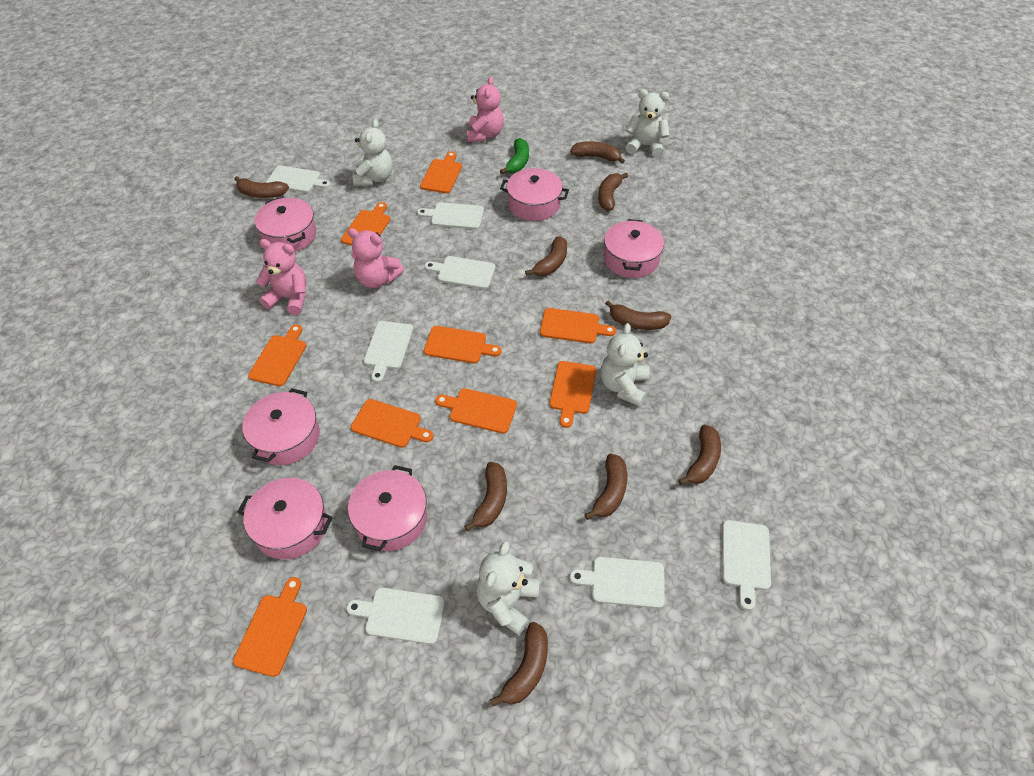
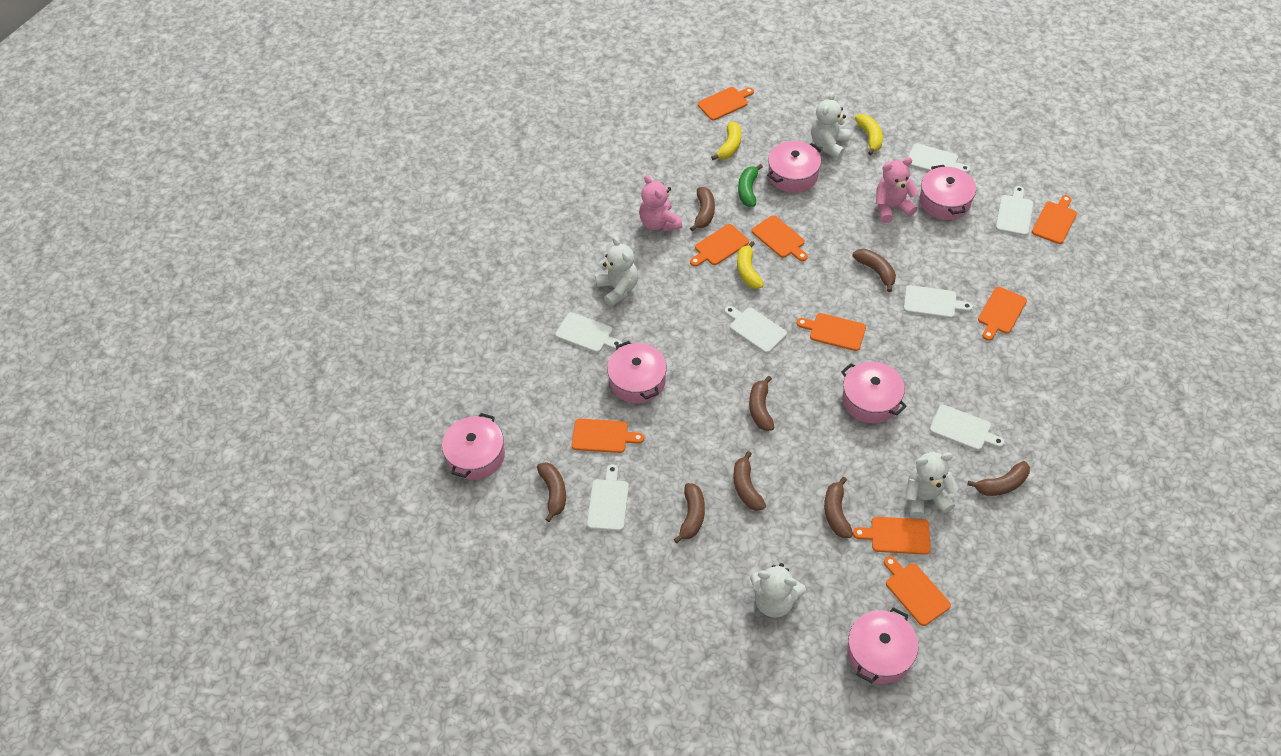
brown banana: 9 -> 8
pink teddy bear: 3 -> 2
yellow banana: 0 -> 3

